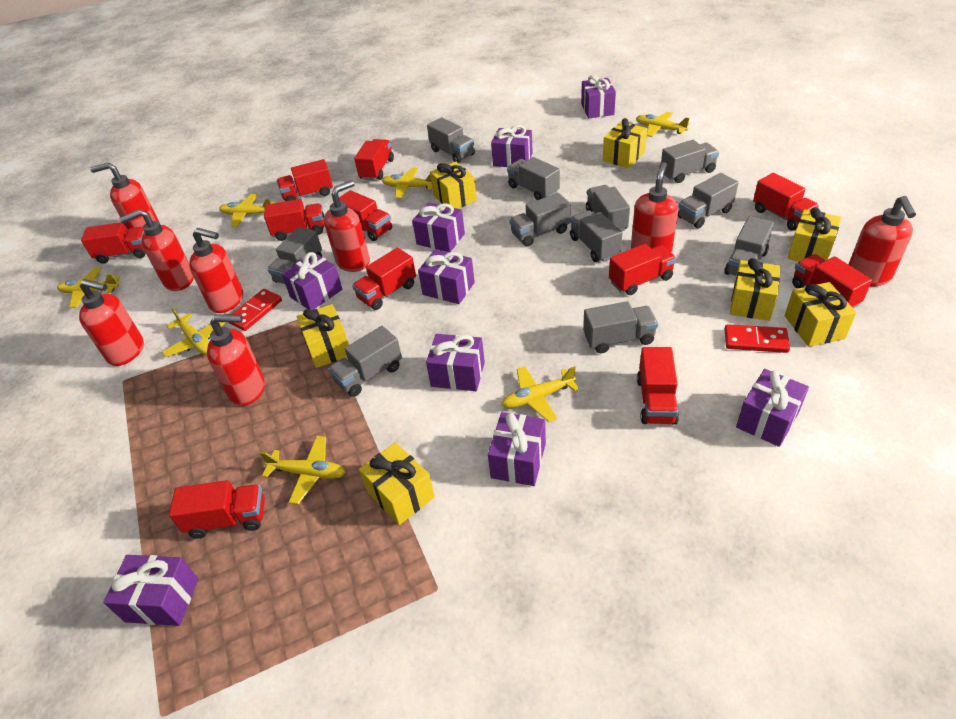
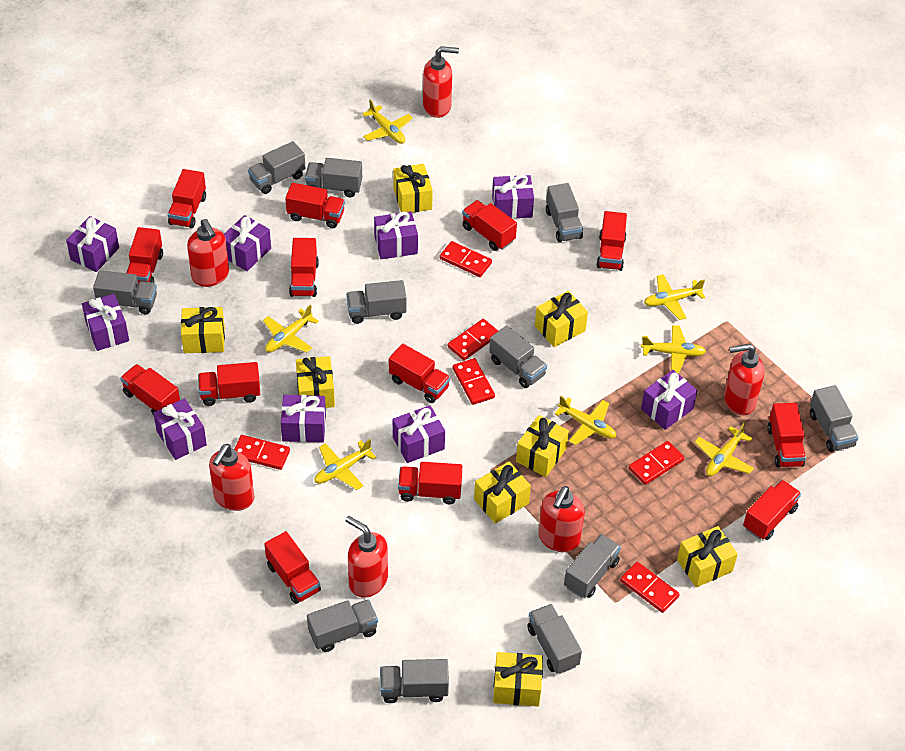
red domino: 2 -> 6
red soap dispenser: 8 -> 6
red truck: 11 -> 13
yellow gift: 7 -> 8

